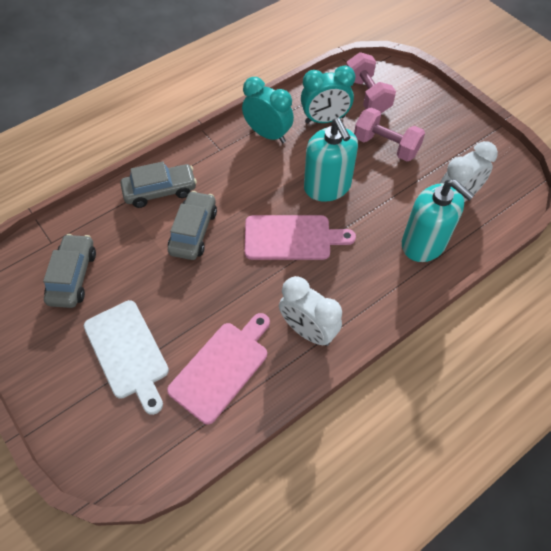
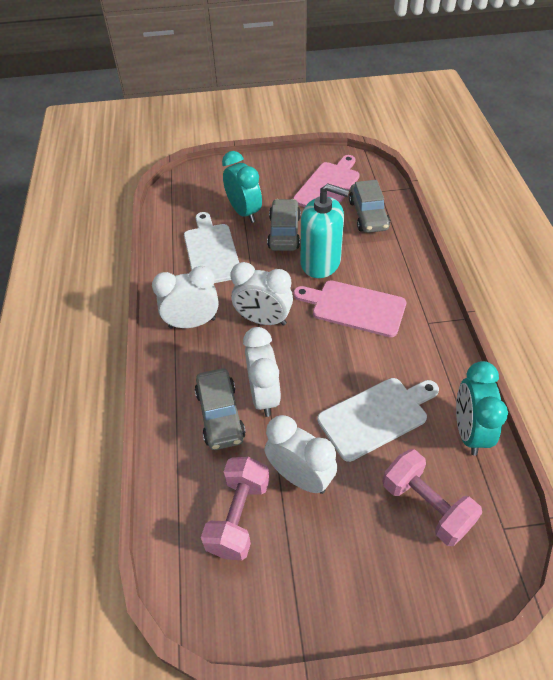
turquoise soap dispenser: 2 -> 1
white clock: 2 -> 4
white cutting board: 1 -> 2

